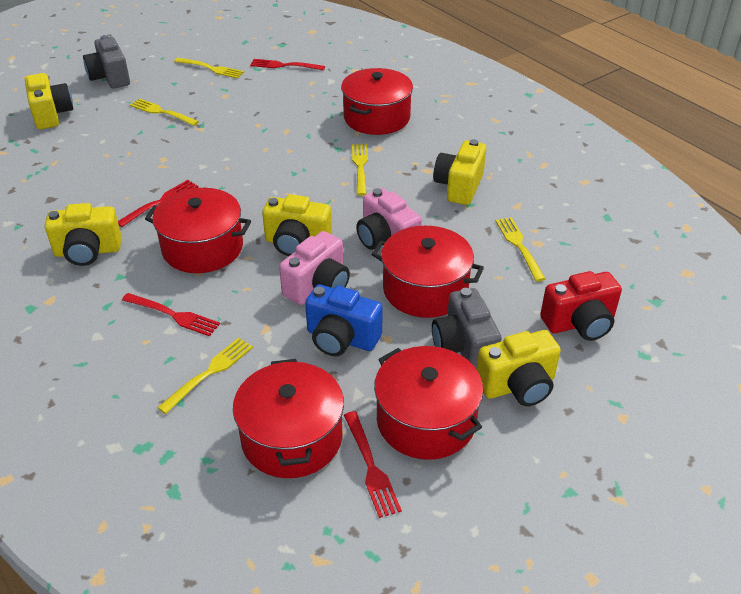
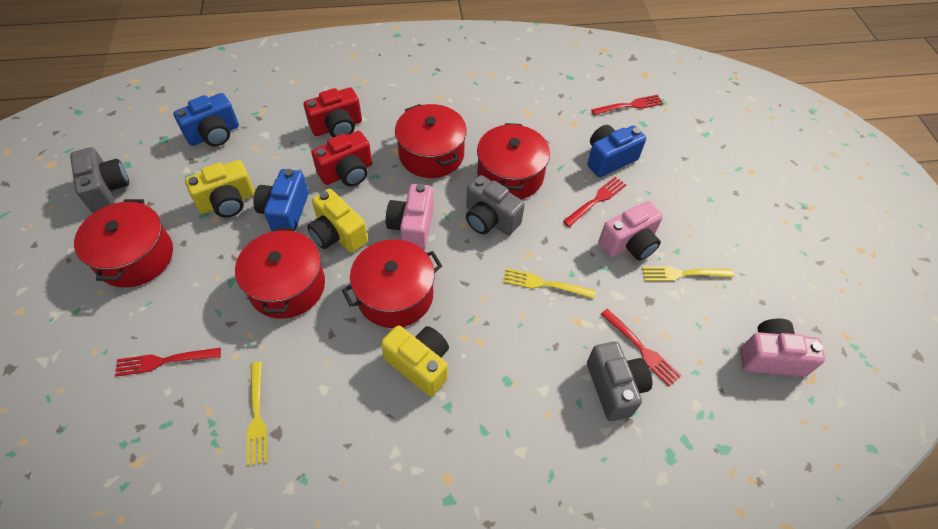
blue camera: 1 -> 3
grey camera: 2 -> 3
pink camera: 2 -> 3
red camera: 1 -> 2
yellow camera: 5 -> 3
yellow fork: 5 -> 3

